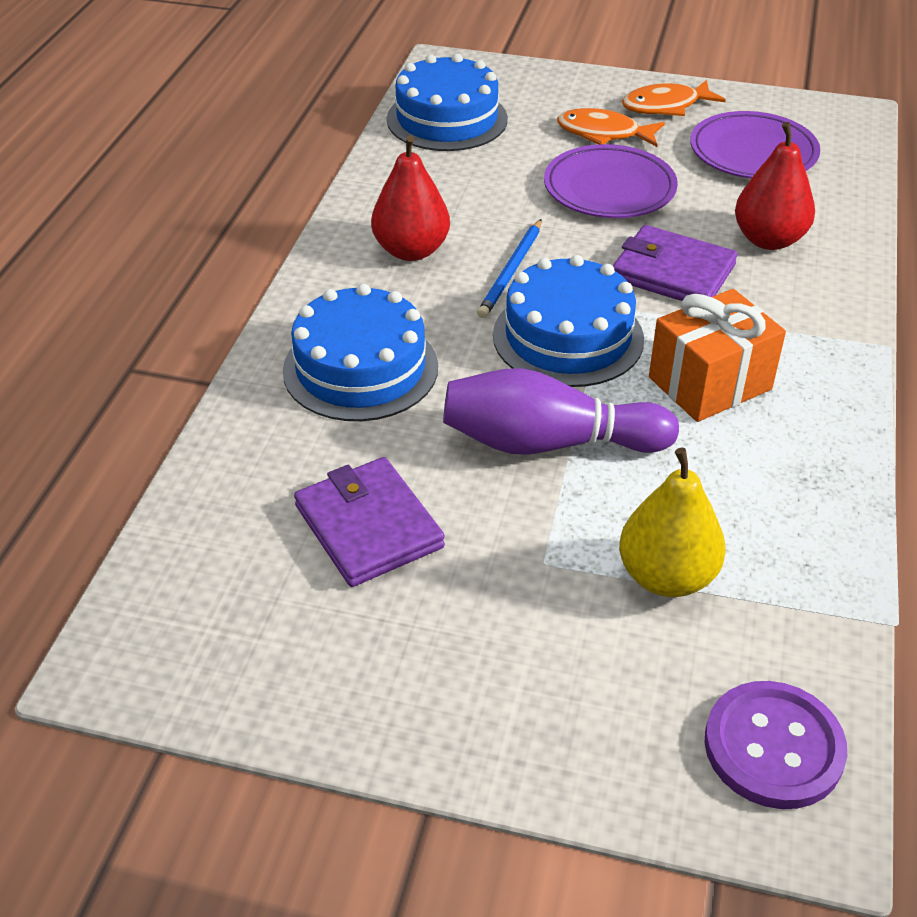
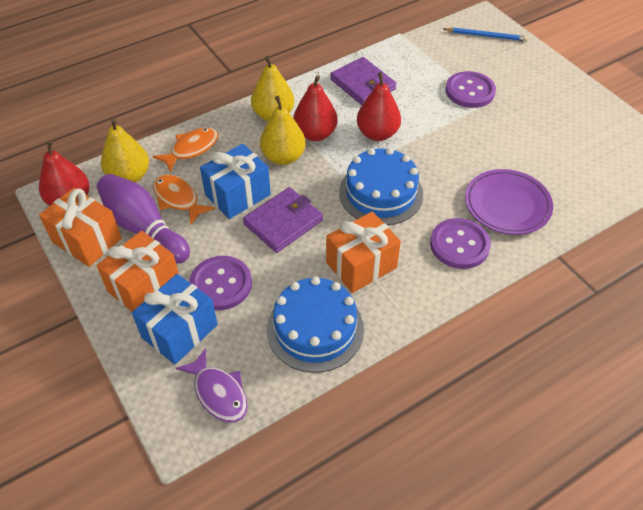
blue cake: 3 -> 2
blue gift: 0 -> 2
orange gift: 1 -> 3
purple button: 1 -> 3
purple fish: 0 -> 1
purple plate: 2 -> 1
red pear: 2 -> 3
yellow pear: 1 -> 3

